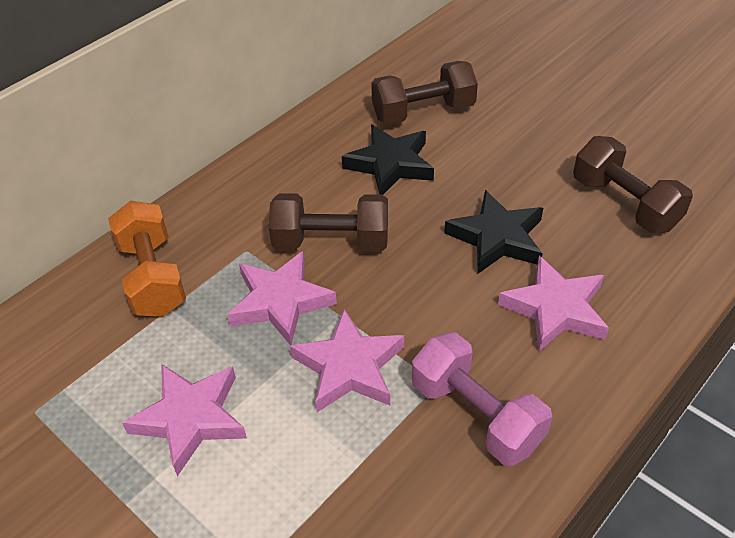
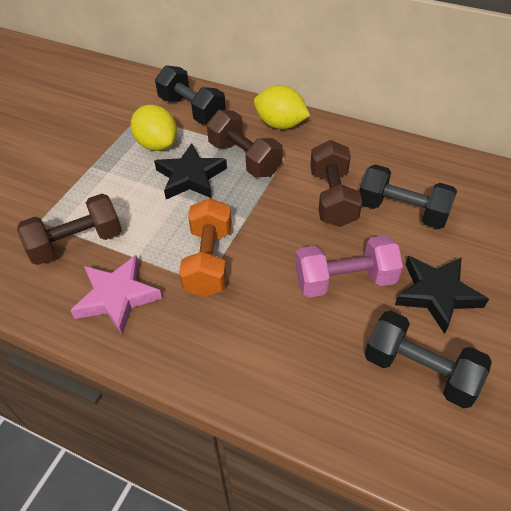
black dumbbell: 0 -> 3
pink star: 4 -> 1
yellow lemon: 0 -> 2

